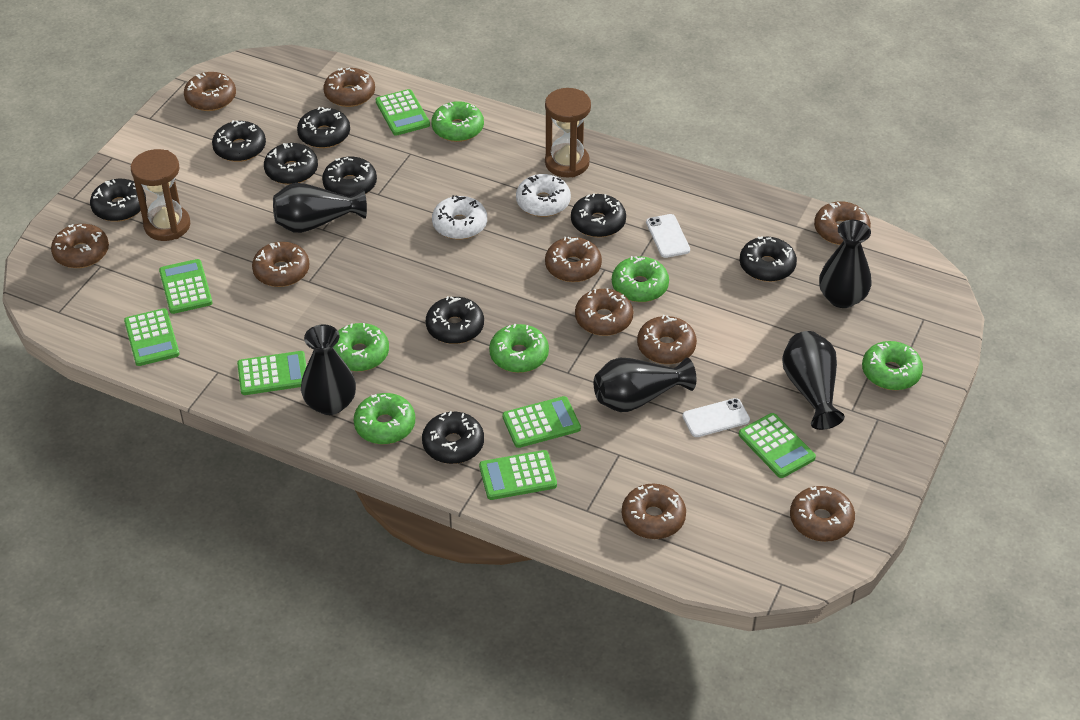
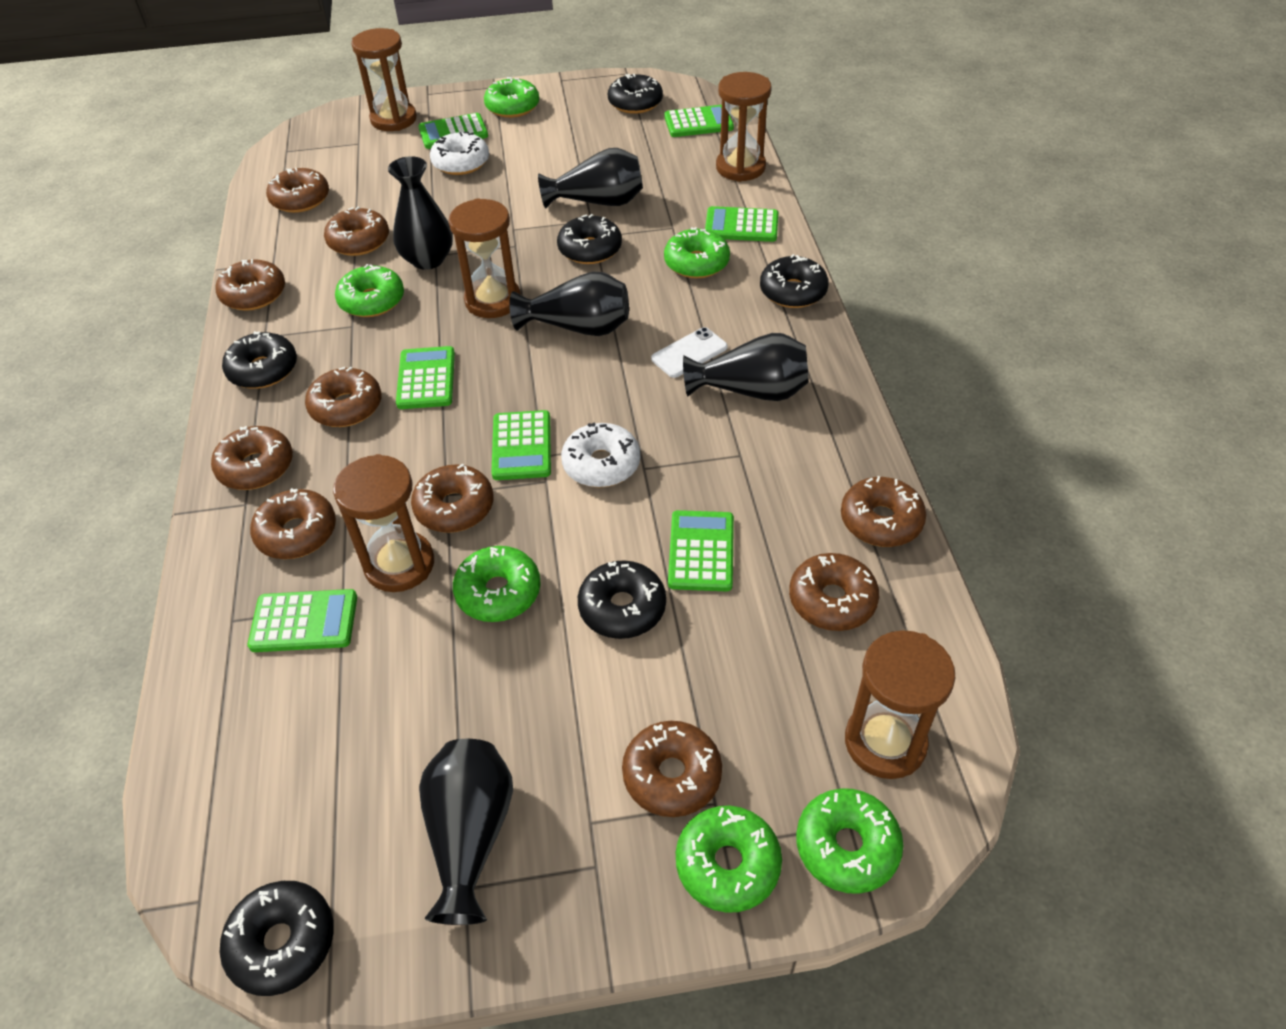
black donut: 9 -> 6
brown hourglass: 2 -> 5
white phone: 2 -> 1

